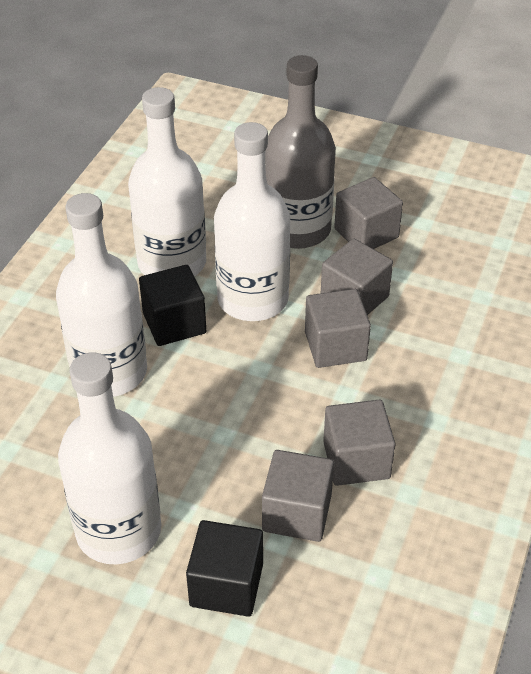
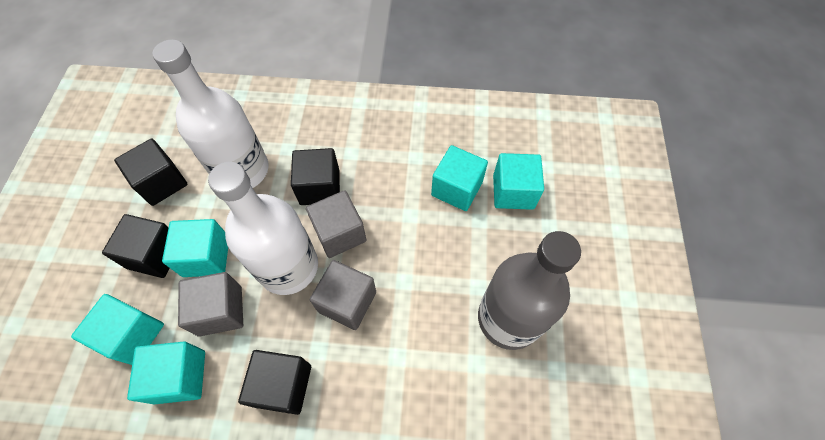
black cube: 2 -> 4
grey cube: 5 -> 3
turquoise cube: 0 -> 5
white bottle: 4 -> 2

